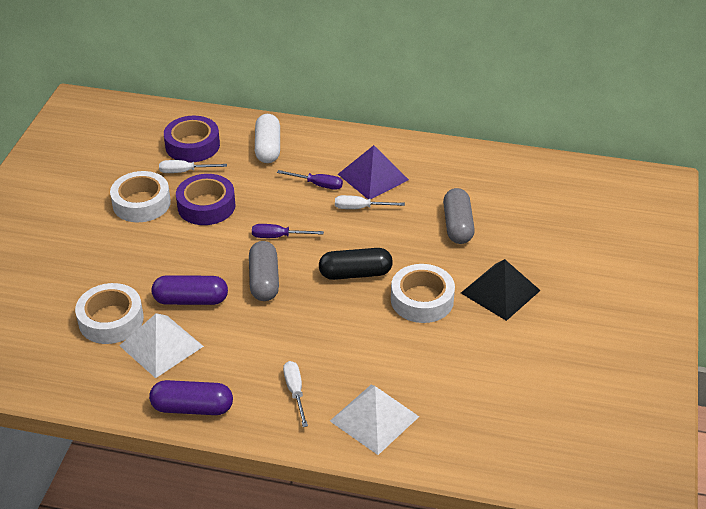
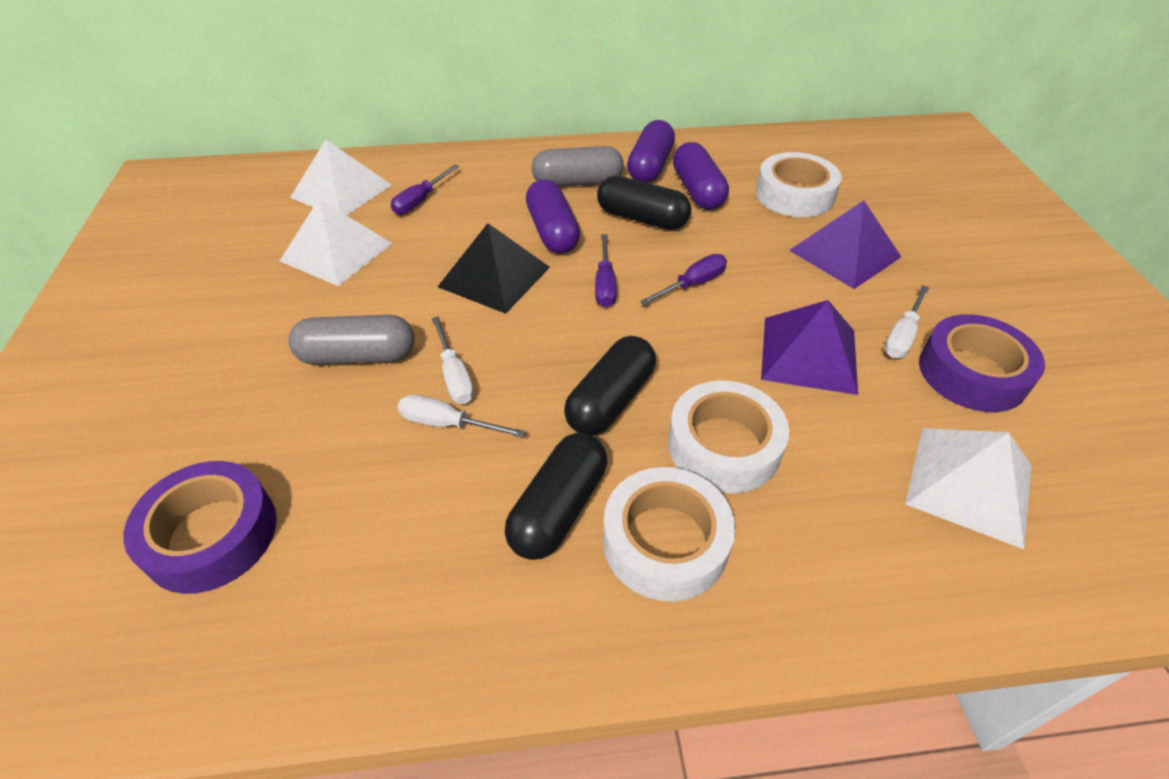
black capsule: 1 -> 3
purple capsule: 2 -> 3
purple pyramid: 1 -> 2
purple screwdriver: 2 -> 3
white capsule: 1 -> 0
white pyramid: 2 -> 3

